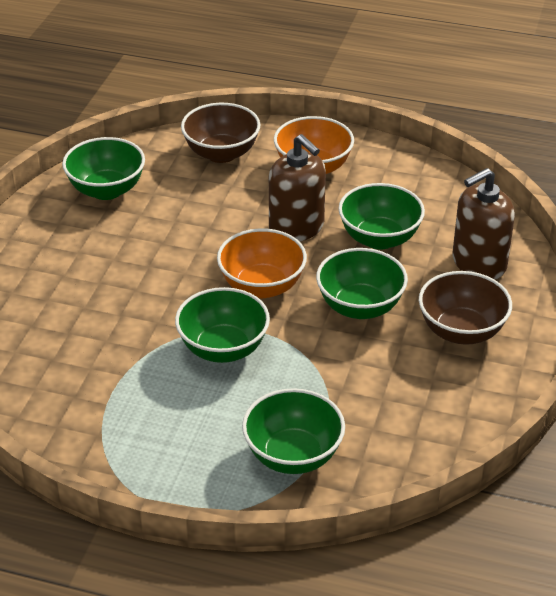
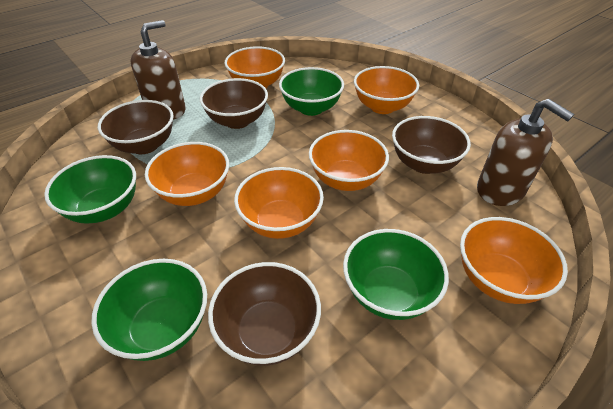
brown bowl: 2 -> 4
green bowl: 5 -> 4
orange bowl: 2 -> 6

